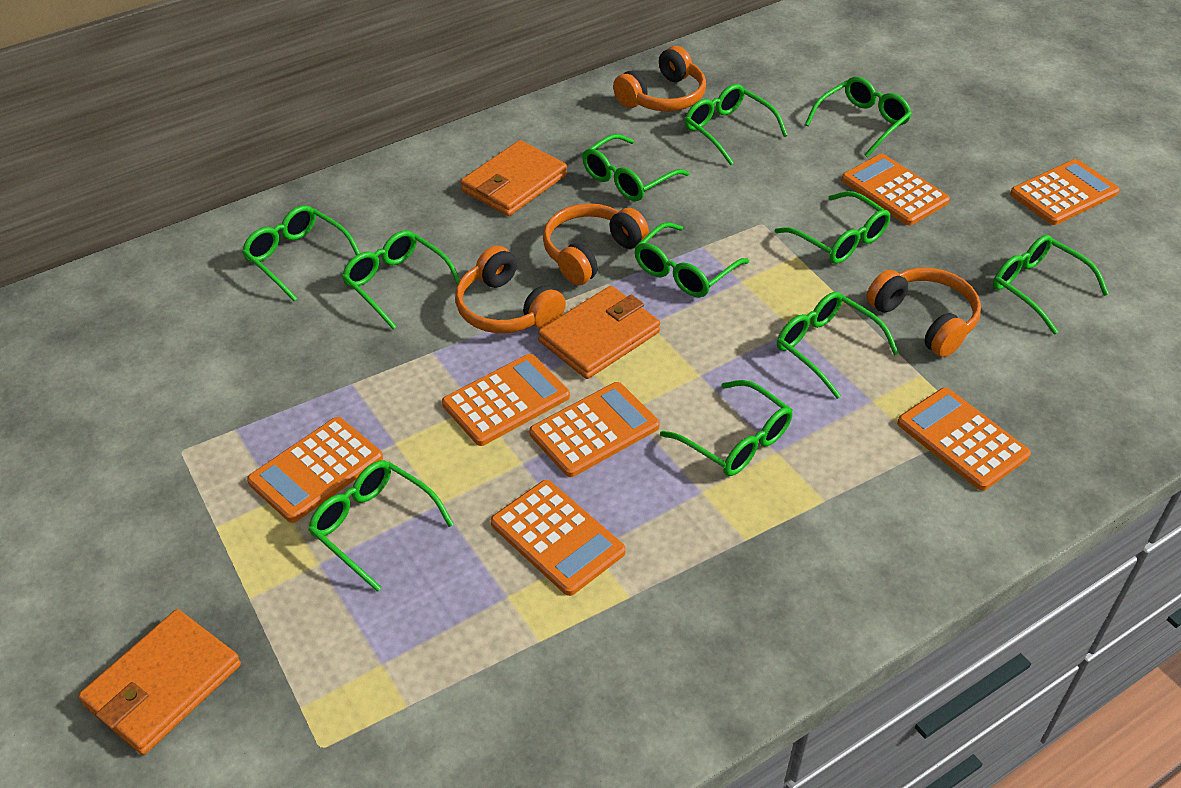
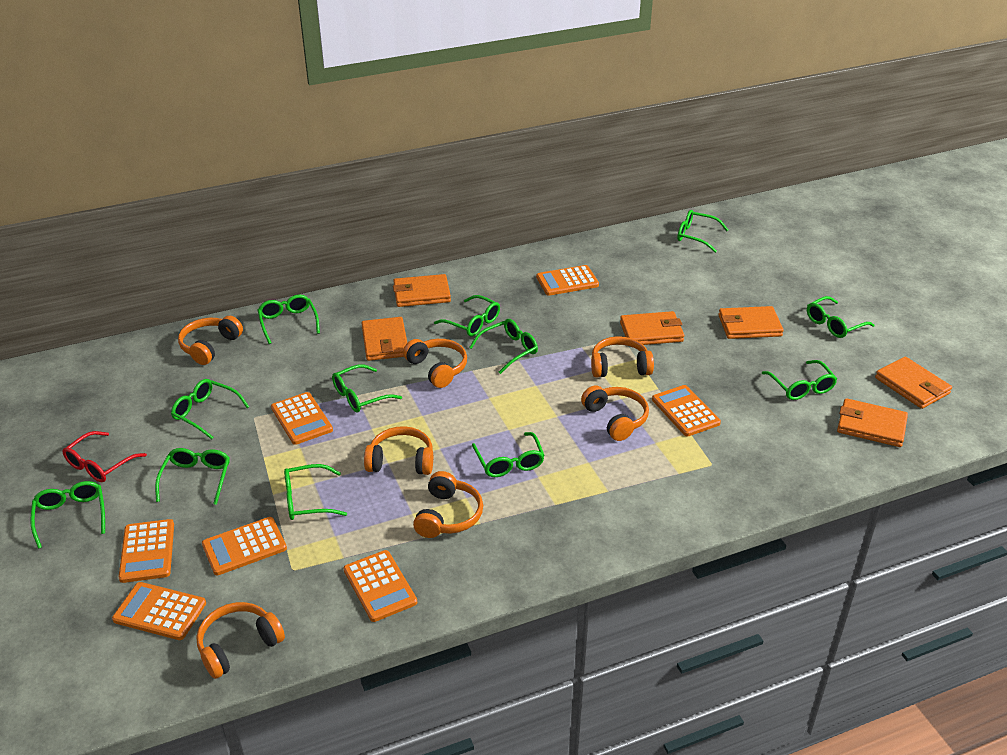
green glasses: 11 -> 12
orange headphones: 4 -> 7
orange wallet: 3 -> 6
red glasses: 0 -> 1

